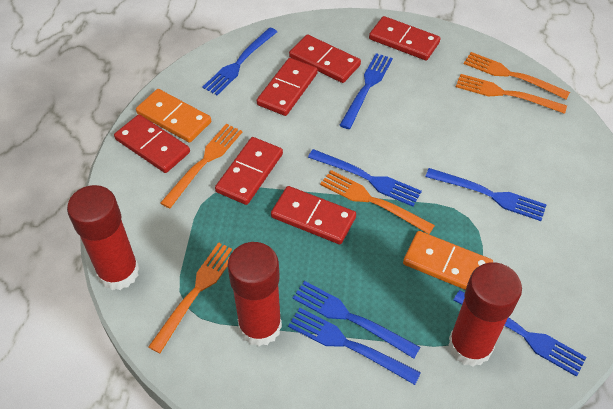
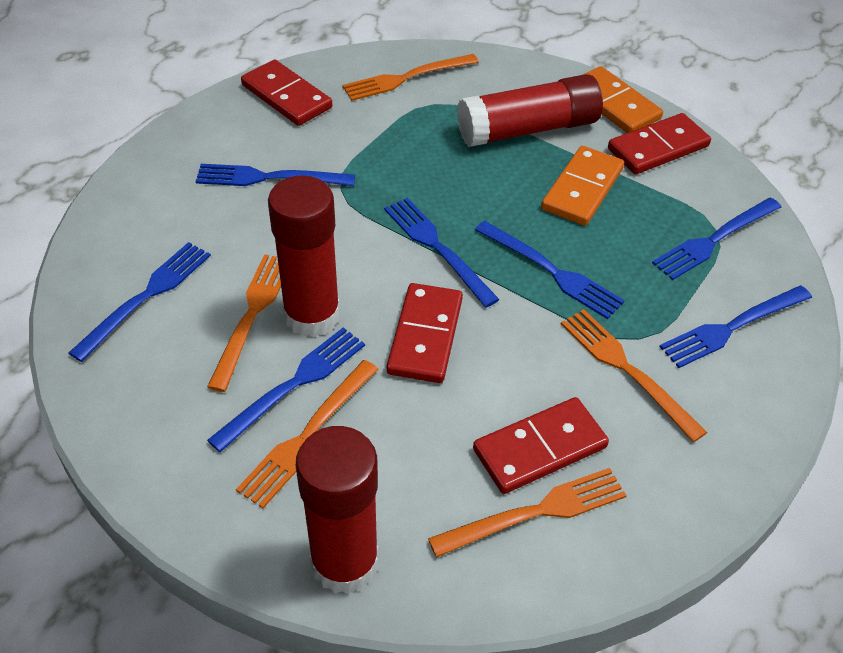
red domino: 6 -> 4

